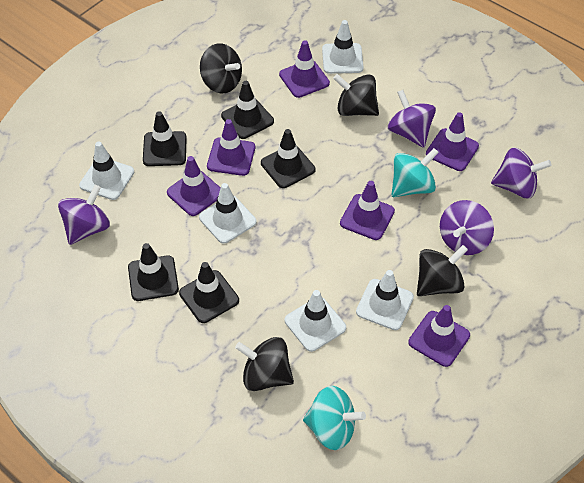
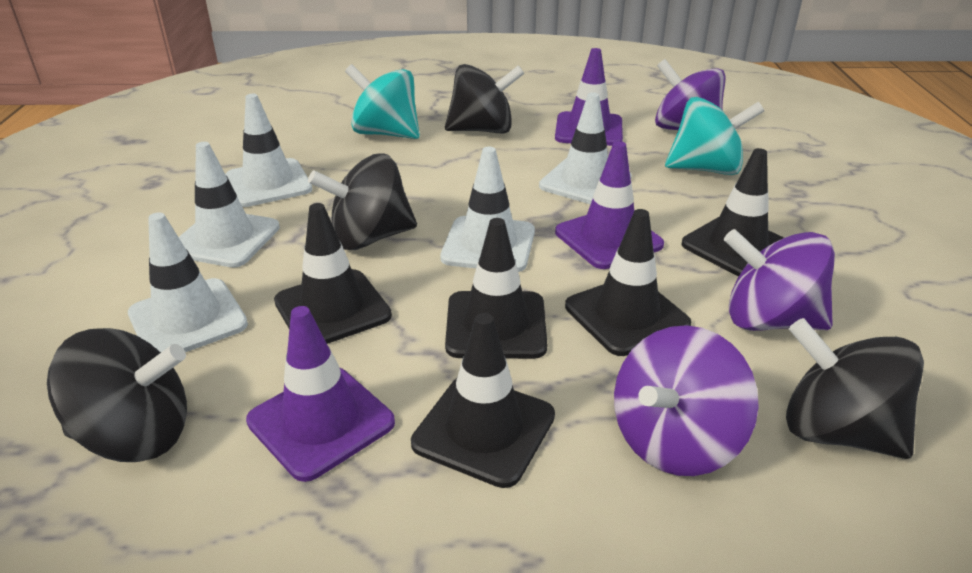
purple spinning top: 4 -> 3
purple traffic cone: 6 -> 3

